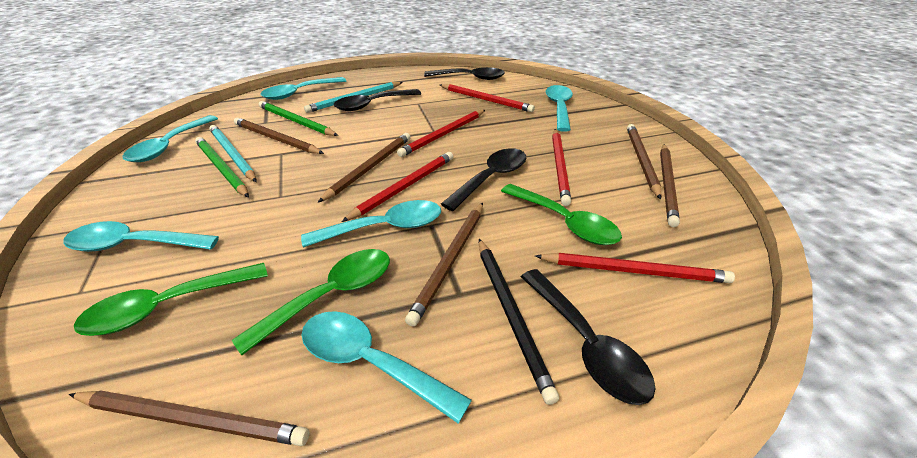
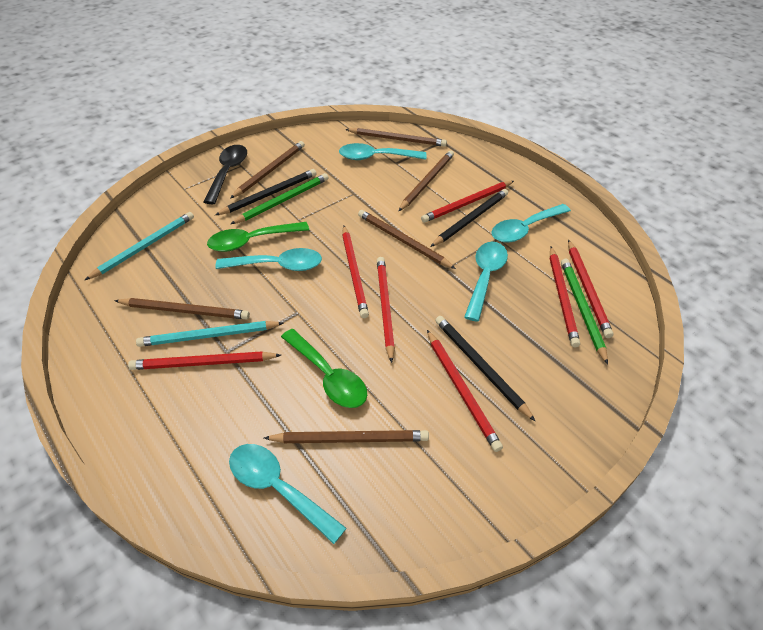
black pencil: 1 -> 3
black spoon: 4 -> 1
green spoon: 3 -> 2
red pencil: 5 -> 7
turquoise spoon: 6 -> 5

